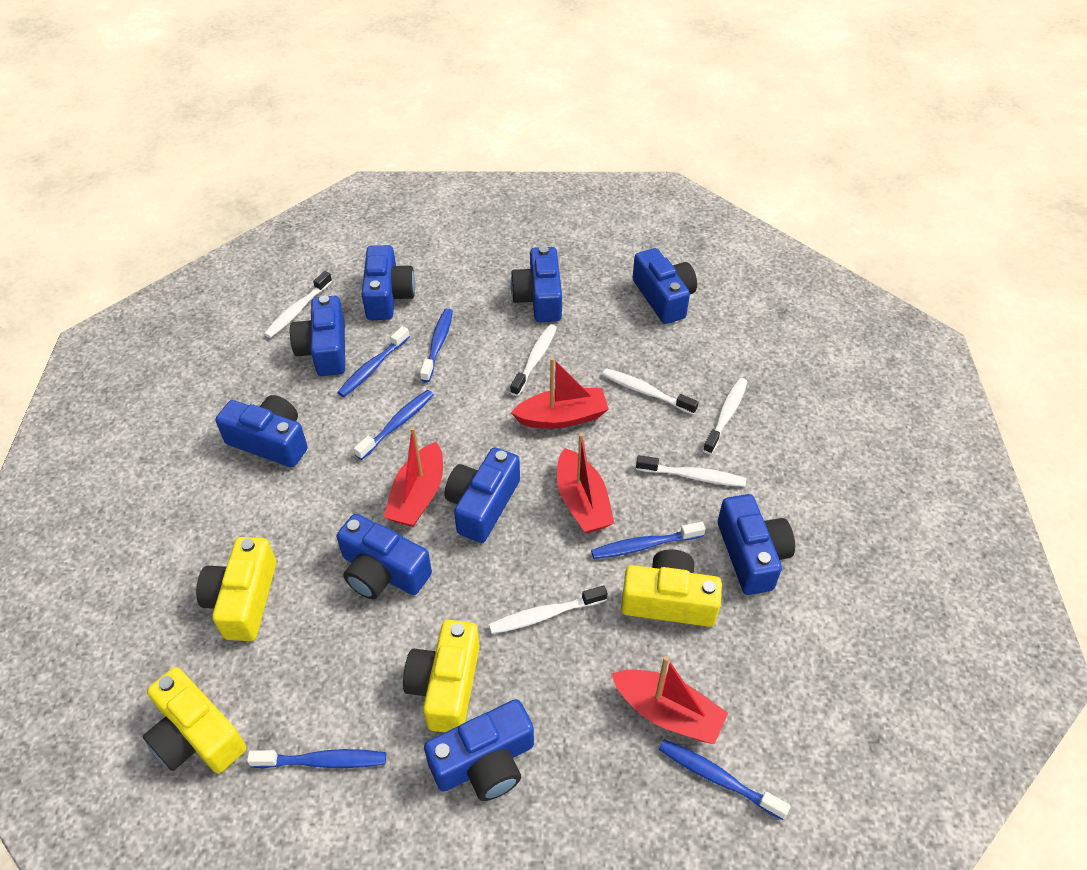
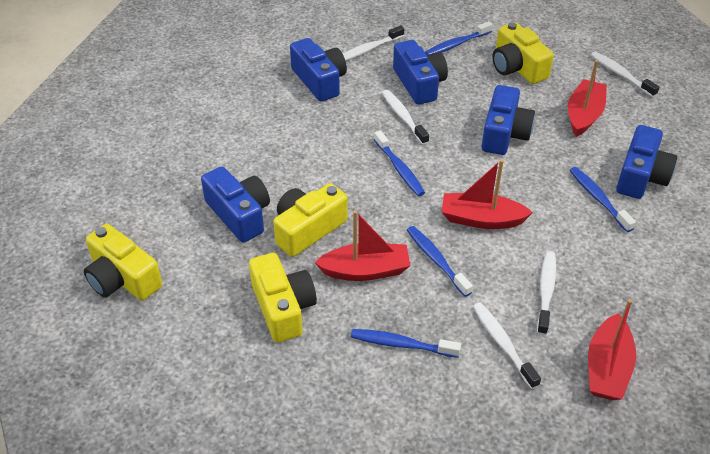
blue camera: 9 -> 5
blue toothbrush: 6 -> 5
white toothbrush: 6 -> 5

